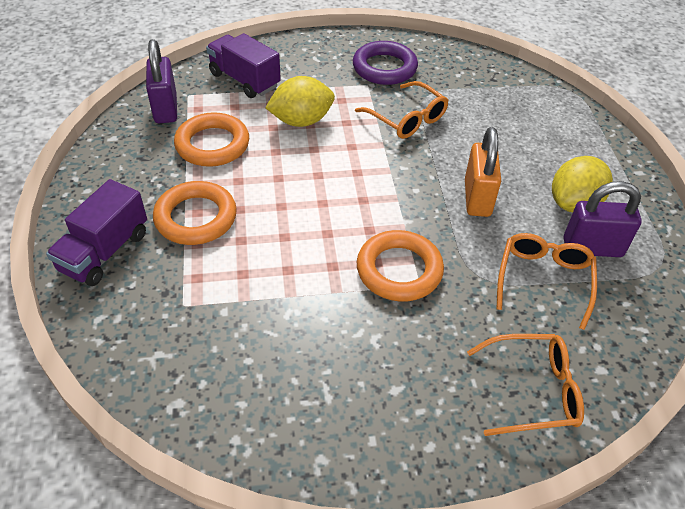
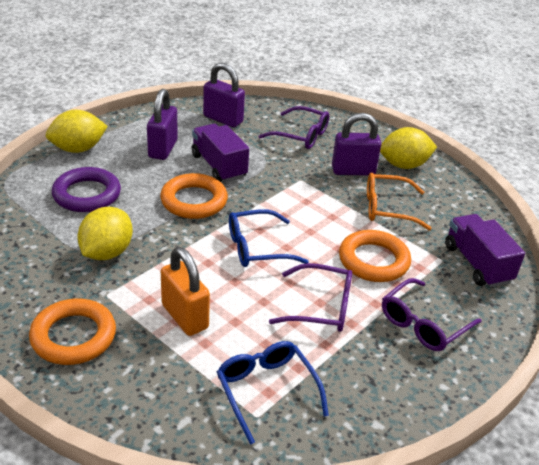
blue glasses: 0 -> 2
orange glasses: 3 -> 1
purple glasses: 0 -> 3
purple padlock: 2 -> 3
yellow lemon: 2 -> 3

